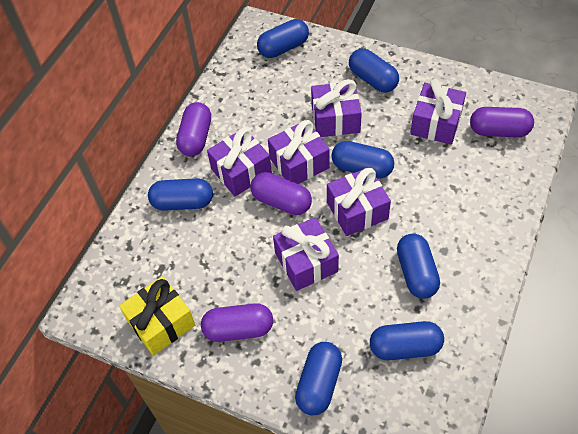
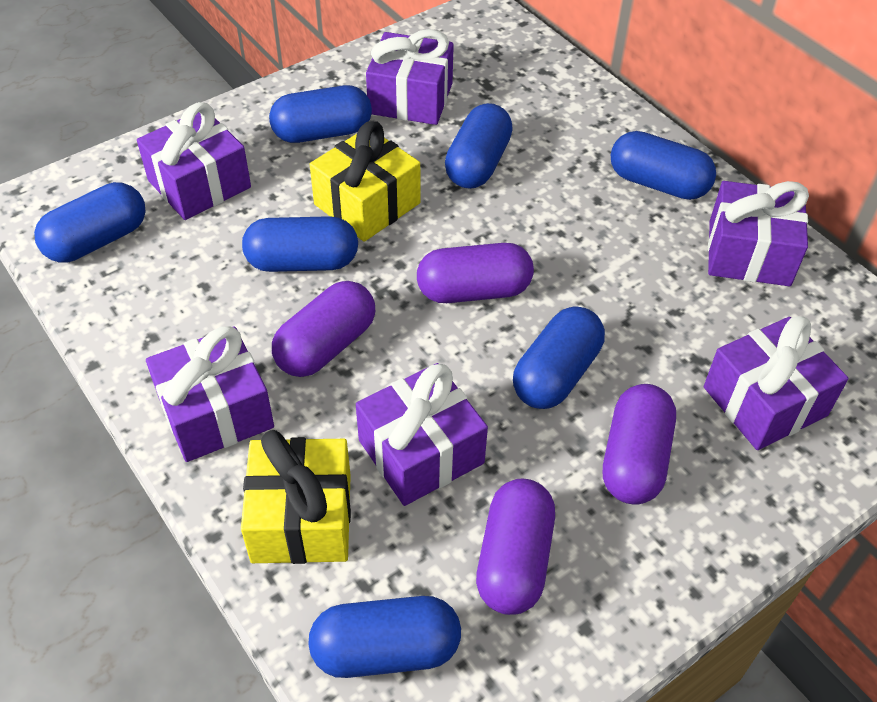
yellow gift: 1 -> 2

